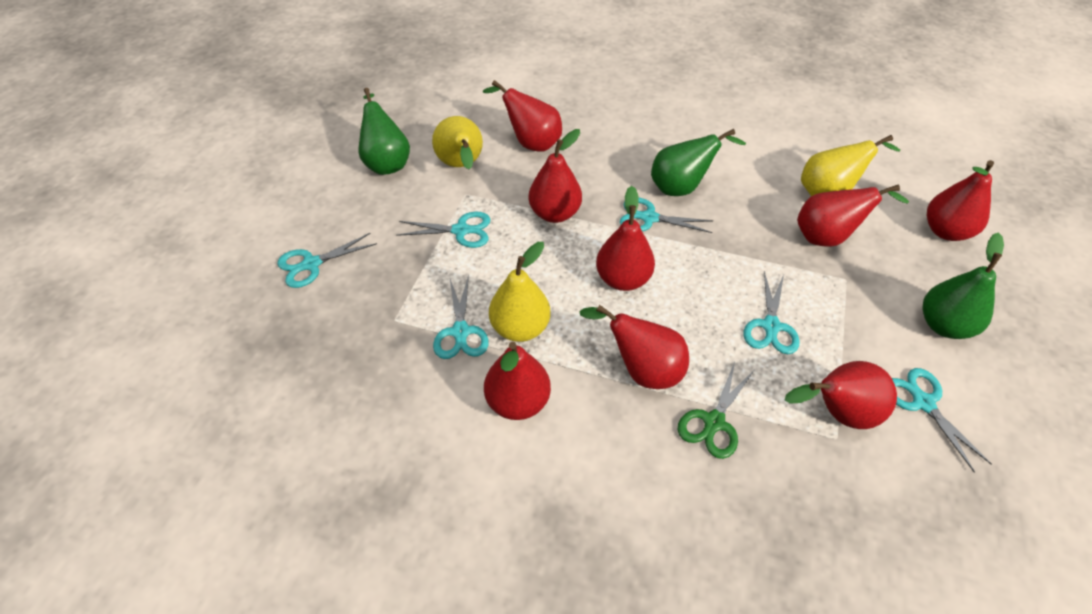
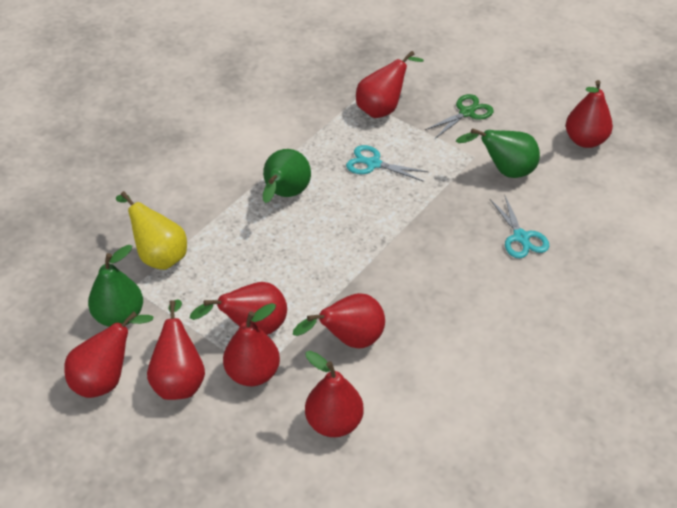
turquoise scissors: 6 -> 2
yellow pear: 3 -> 1

